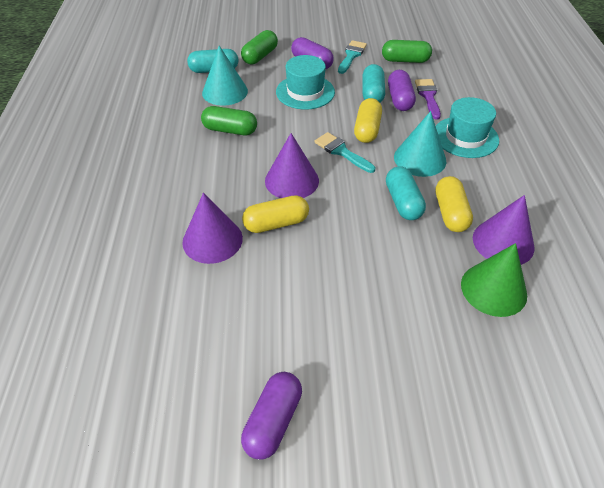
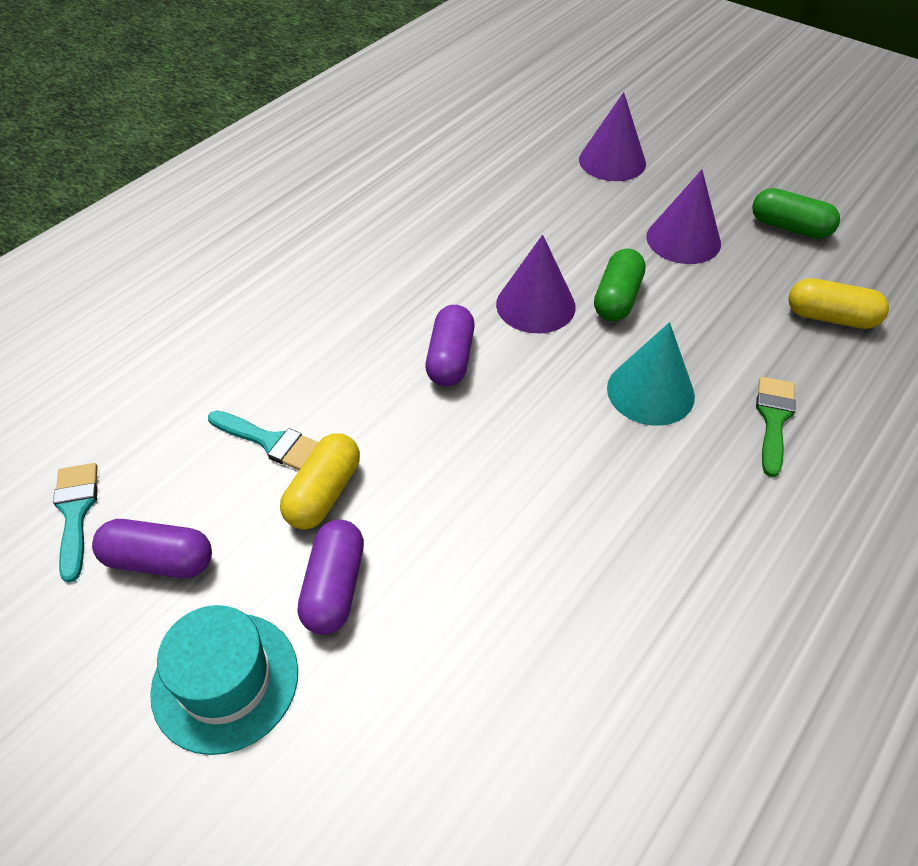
green brush: 0 -> 1
green capsule: 3 -> 2
green cone: 1 -> 0
purple brush: 1 -> 0
turquoise capsule: 3 -> 0
turquoise cone: 2 -> 1
turquoise hat: 2 -> 1
yellow capsule: 3 -> 2

